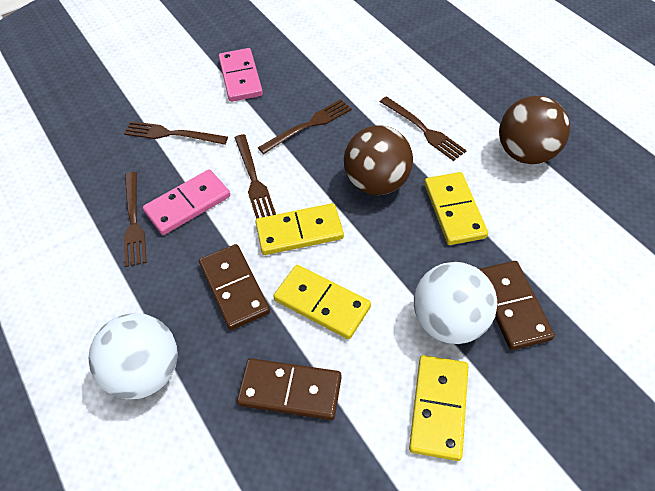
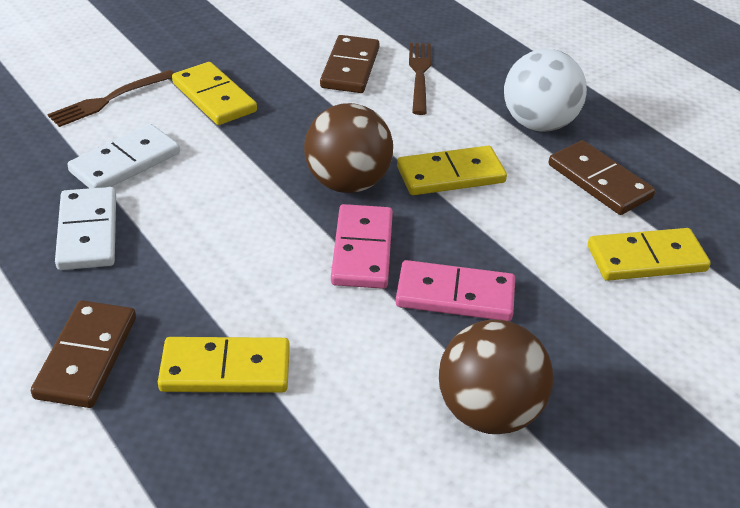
brown fork: 5 -> 2
white ball: 2 -> 1
white domino: 0 -> 2

